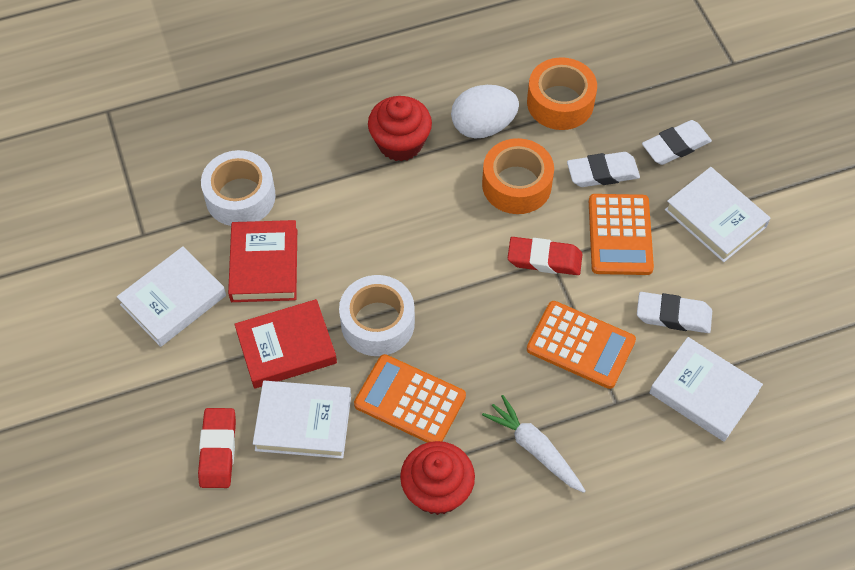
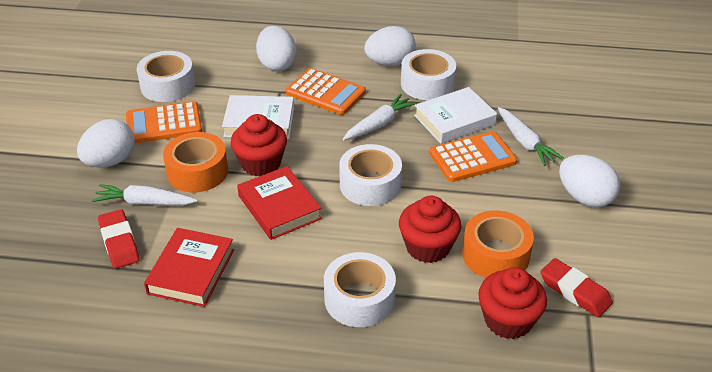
red cupcake: 2 -> 3
white book: 4 -> 2
white carrot: 1 -> 3
white egg: 1 -> 4
white eraser: 3 -> 0
white tape: 2 -> 4

